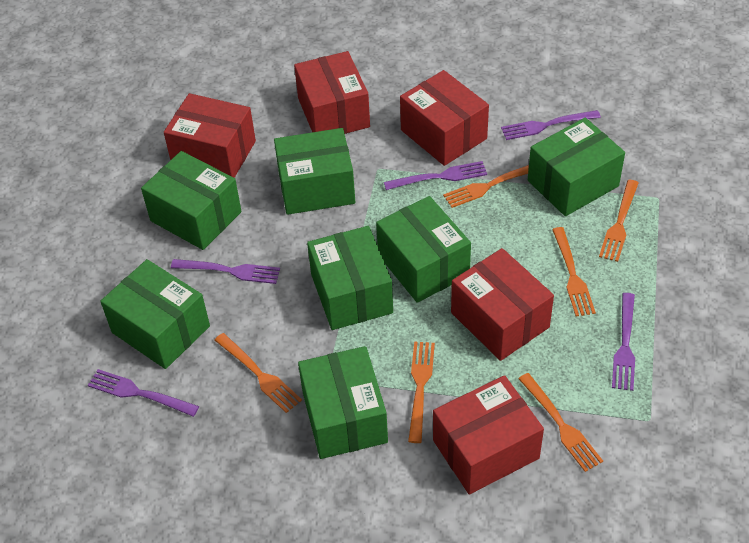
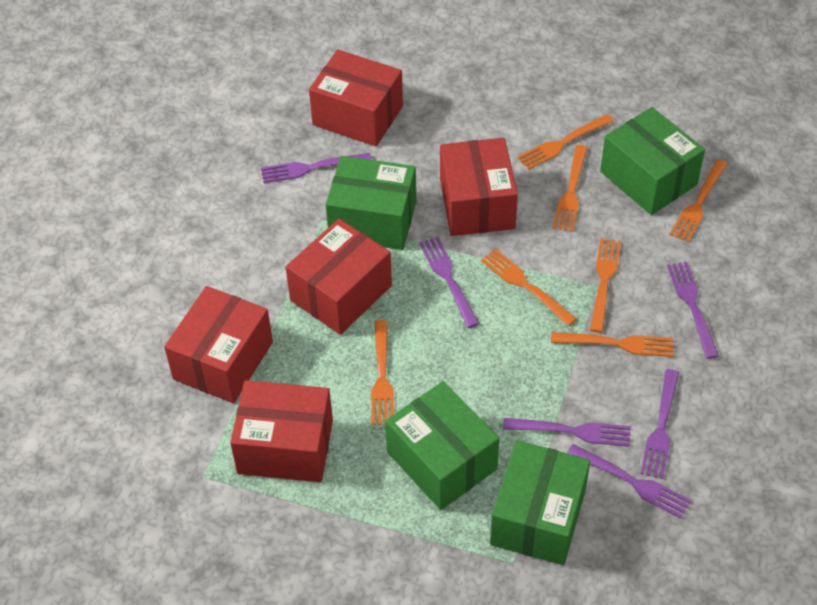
green box: 7 -> 4
orange fork: 6 -> 7
purple fork: 5 -> 6

